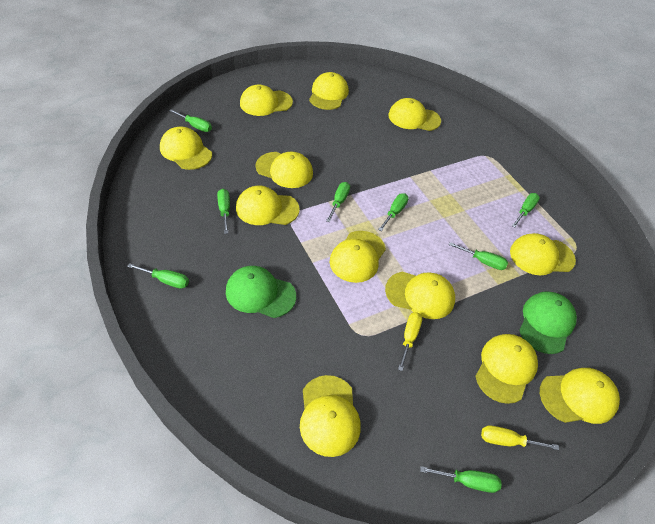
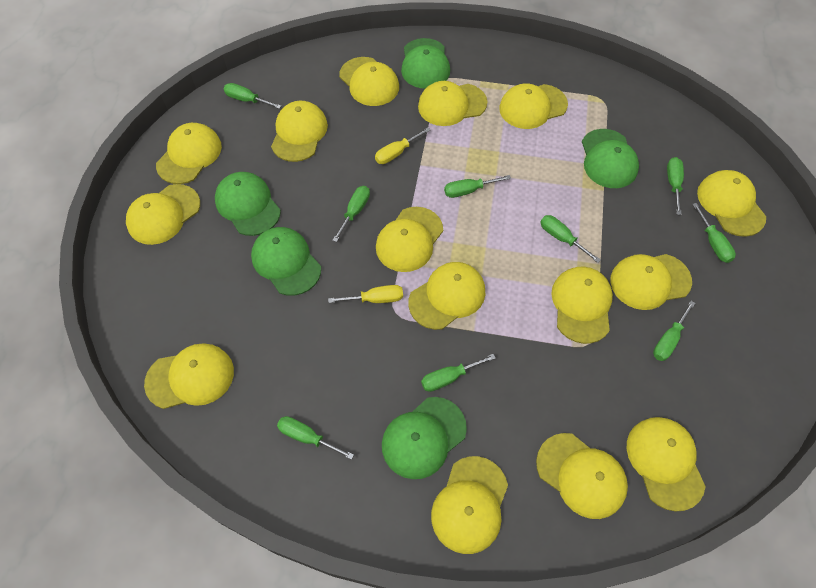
green cap: 2 -> 5
green screwdriver: 8 -> 9
yellow cap: 12 -> 15

